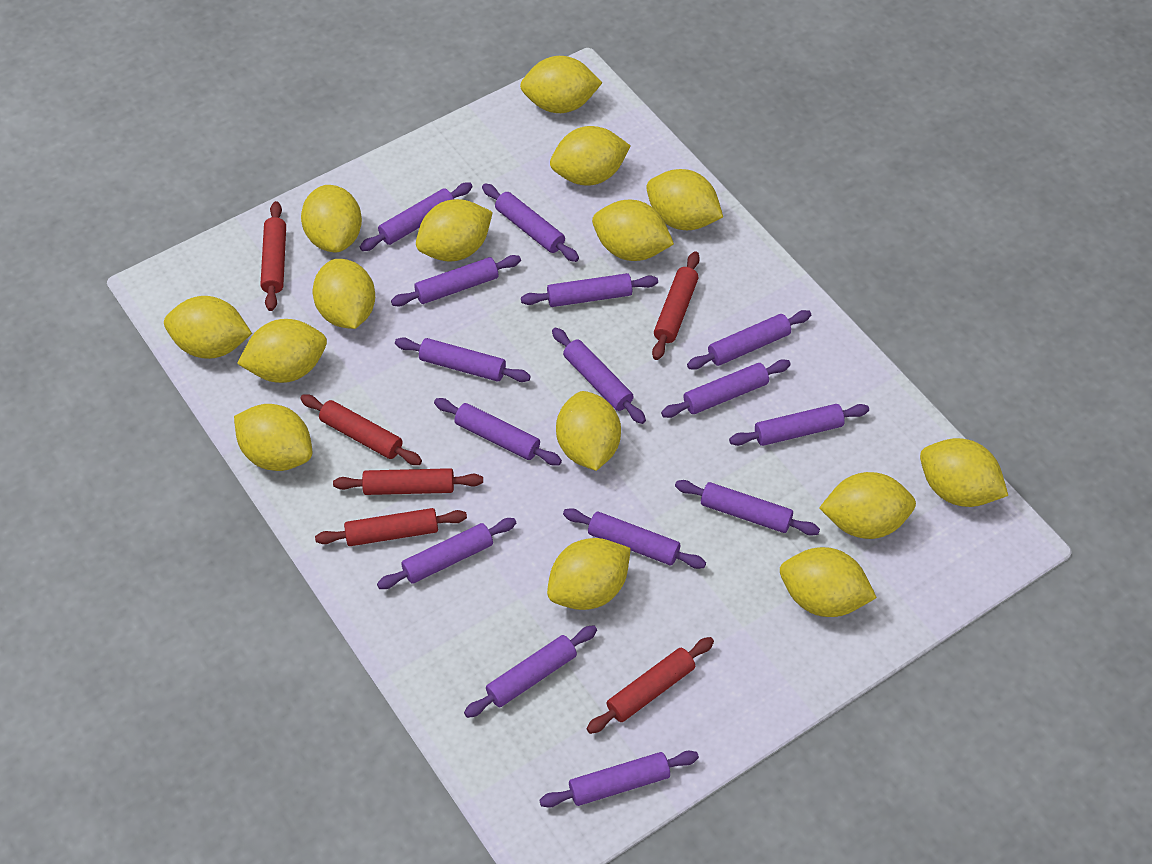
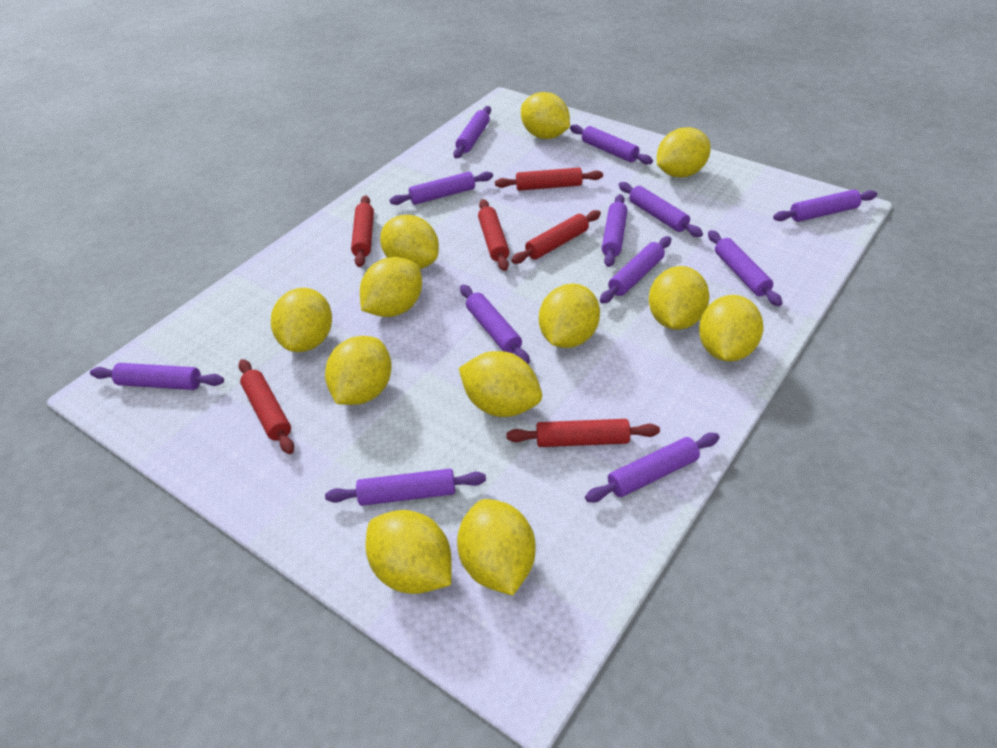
purple rolling pin: 15 -> 12
yellow lemon: 15 -> 12

